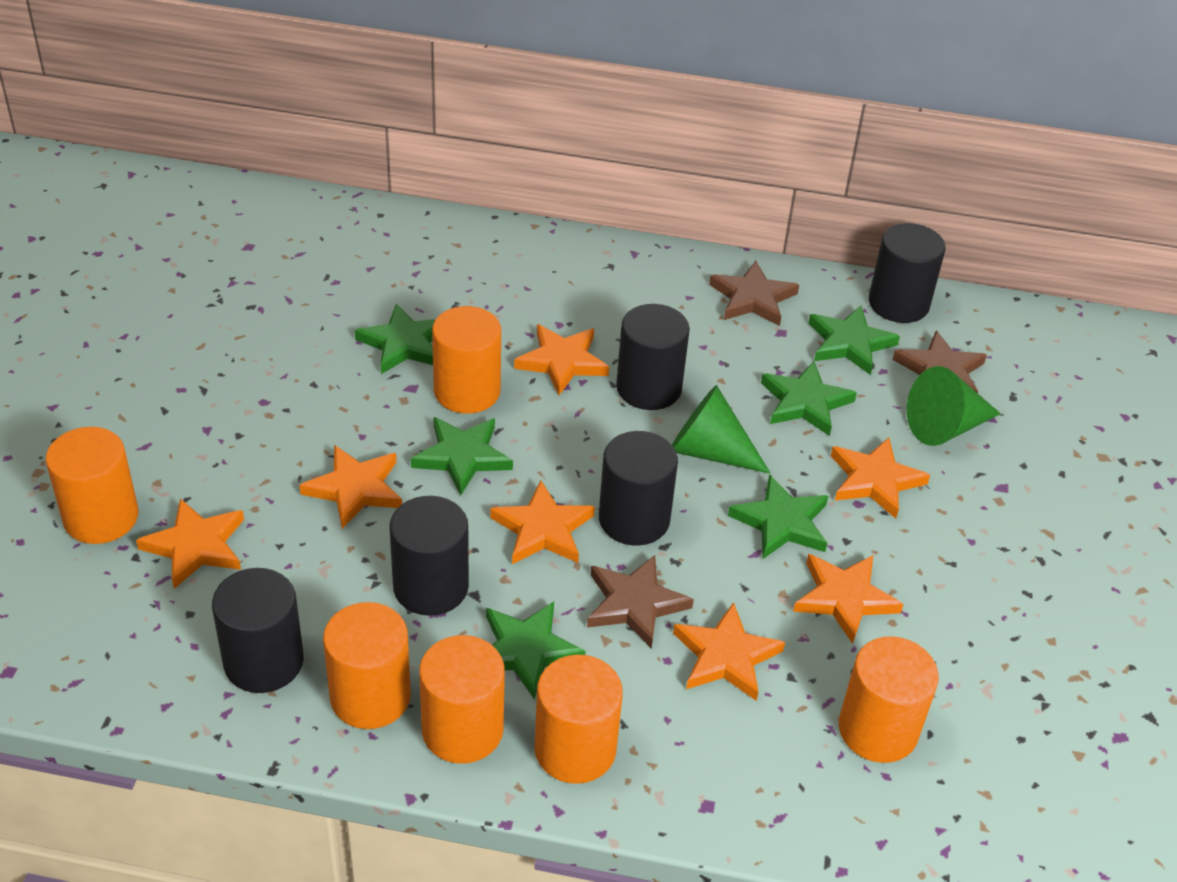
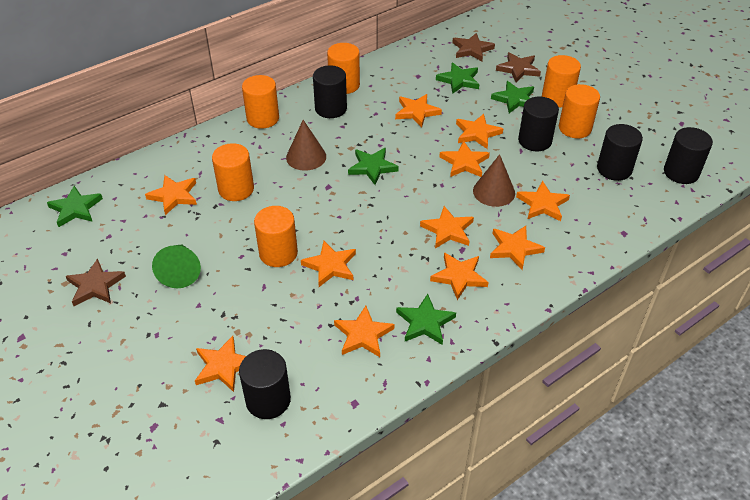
brown cone: 0 -> 2
green cone: 2 -> 1
green star: 6 -> 5
orange star: 7 -> 11

